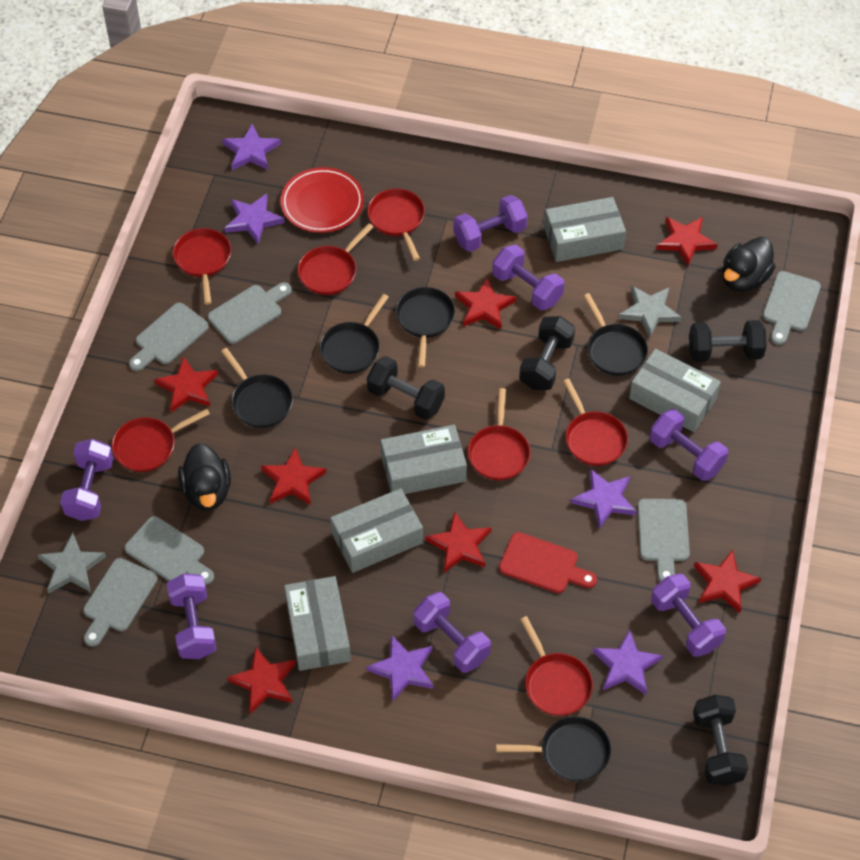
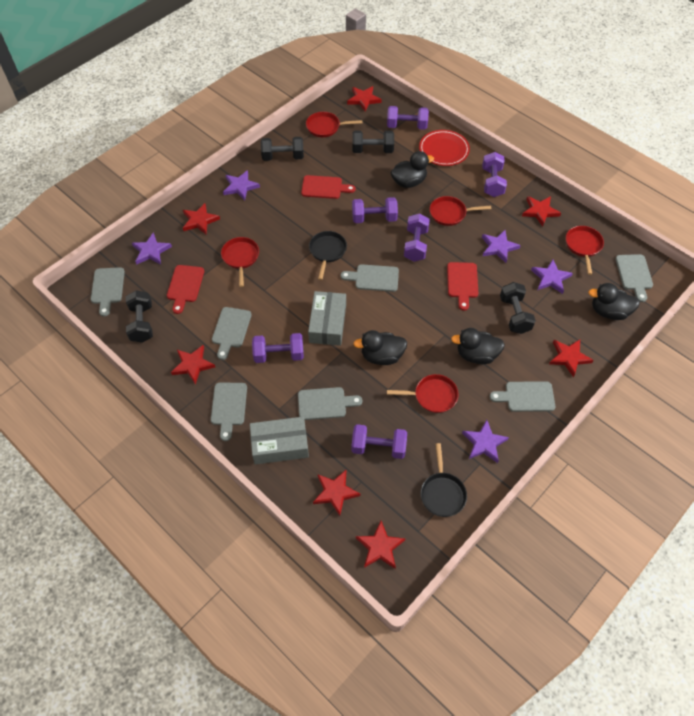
black duck: 2 -> 4
black pan: 5 -> 2
grey box: 5 -> 2
grey cutting board: 6 -> 7
grey star: 2 -> 0
purple dumbbell: 7 -> 6
red cutting board: 1 -> 3
red pan: 7 -> 5

